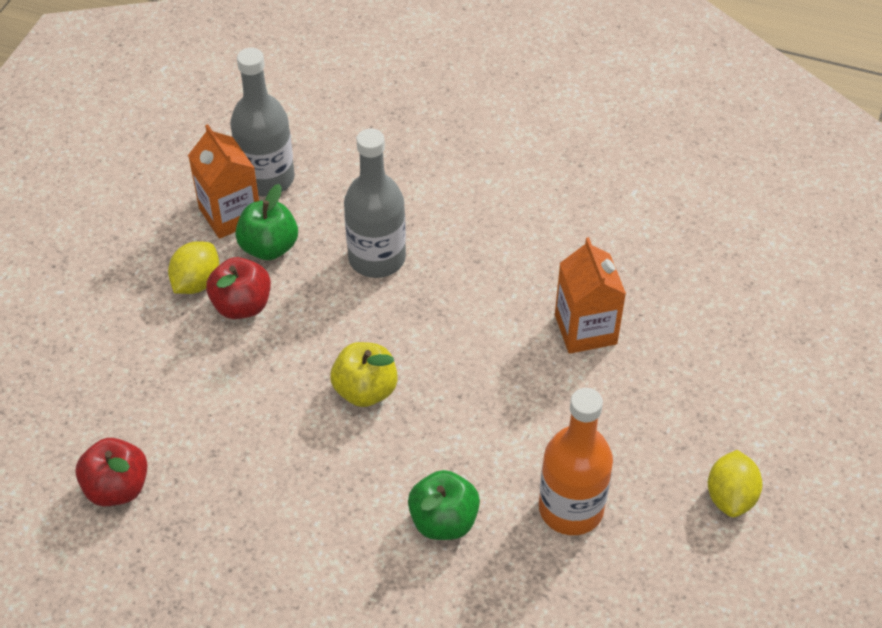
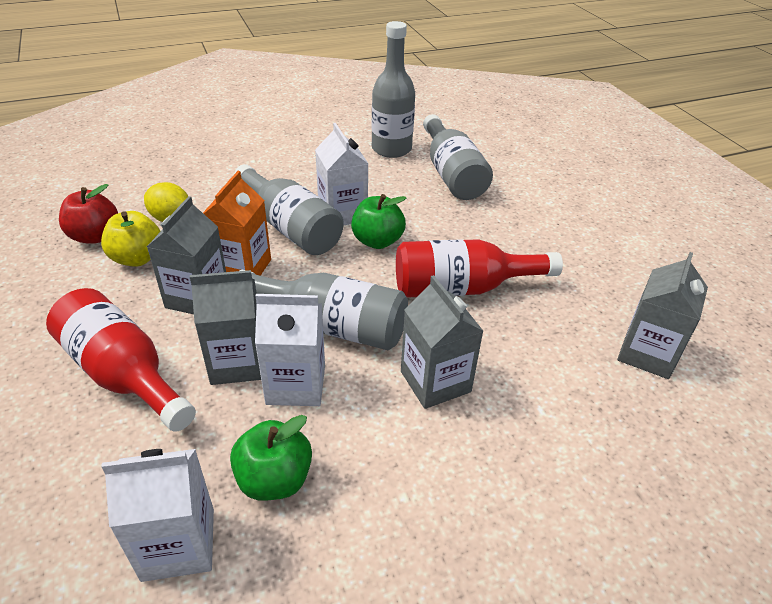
grey bottle: 2 -> 4
grey carton: 0 -> 4
orange bottle: 1 -> 0
orange carton: 2 -> 1
red apple: 2 -> 1
red bottle: 0 -> 2
white carton: 0 -> 3
yellow lemon: 2 -> 1

